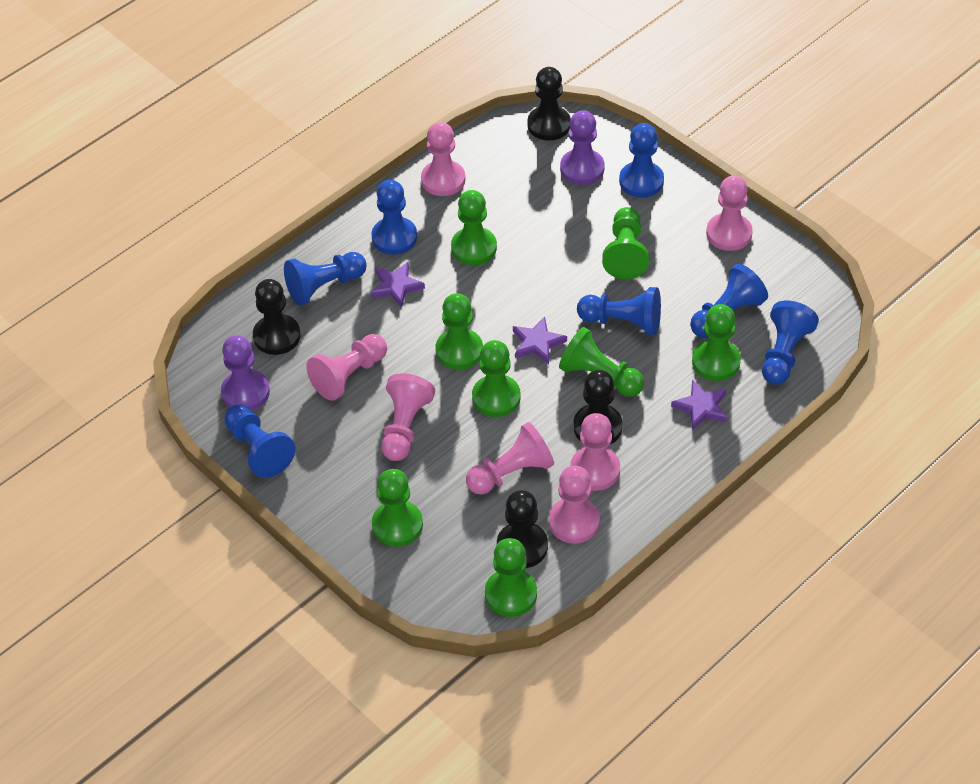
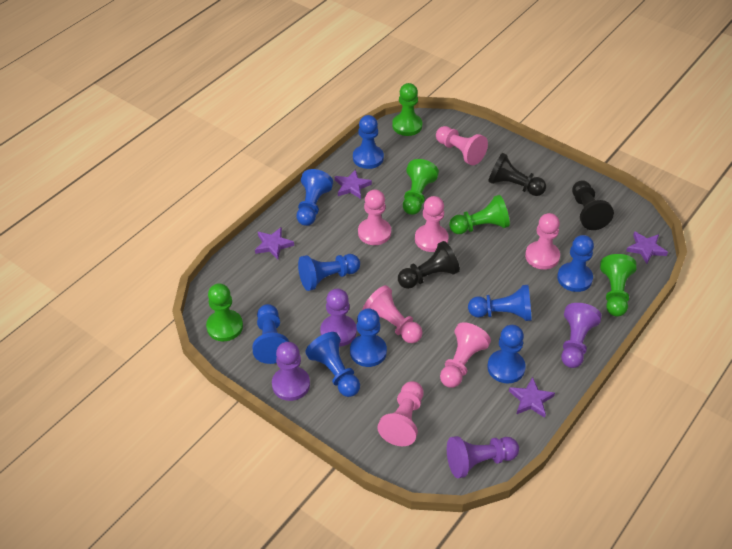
black pawn: 4 -> 3
blue pawn: 7 -> 9
green pawn: 8 -> 5
purple pawn: 2 -> 4
purple star: 3 -> 4

